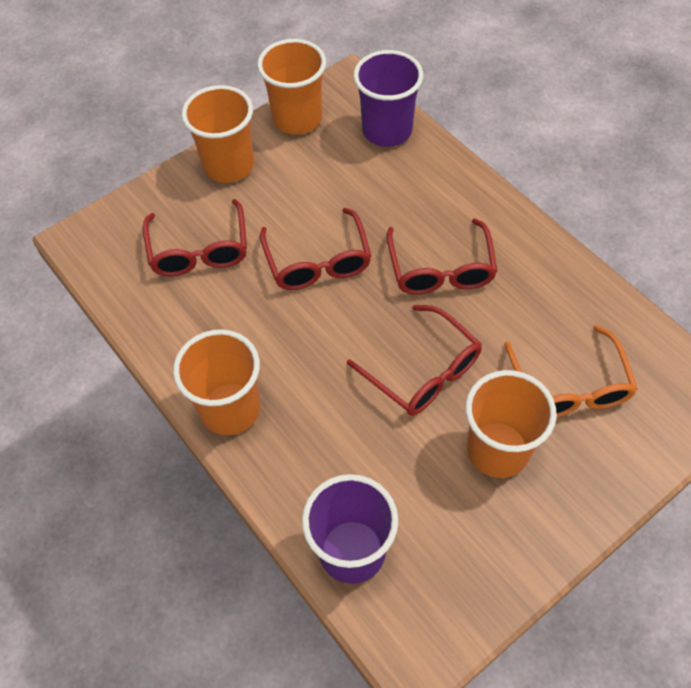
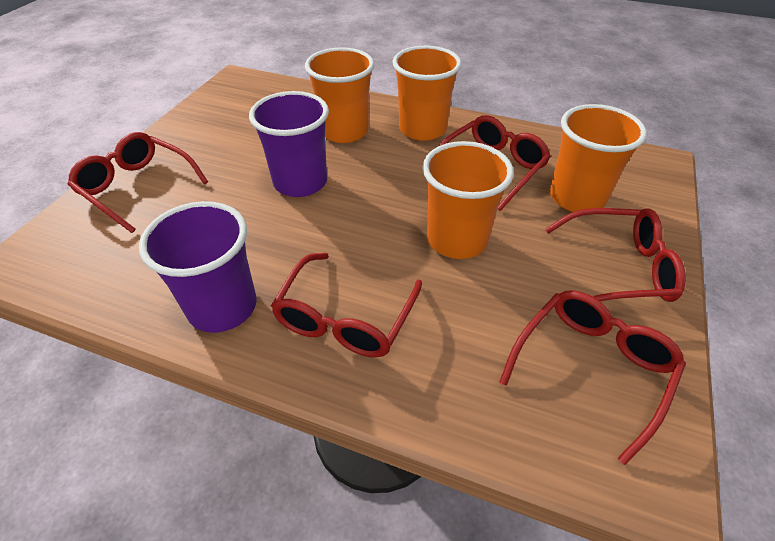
orange glasses: 1 -> 0
red glasses: 4 -> 5

